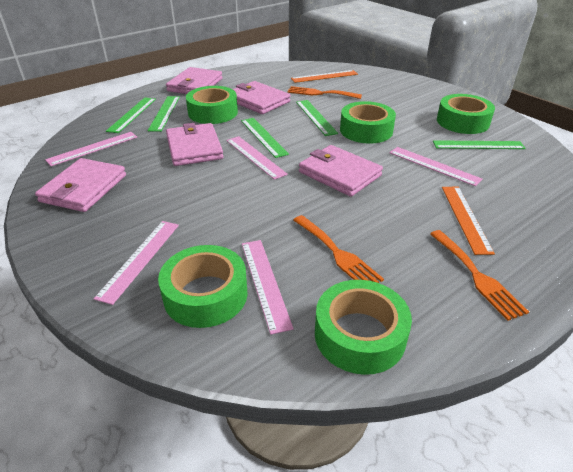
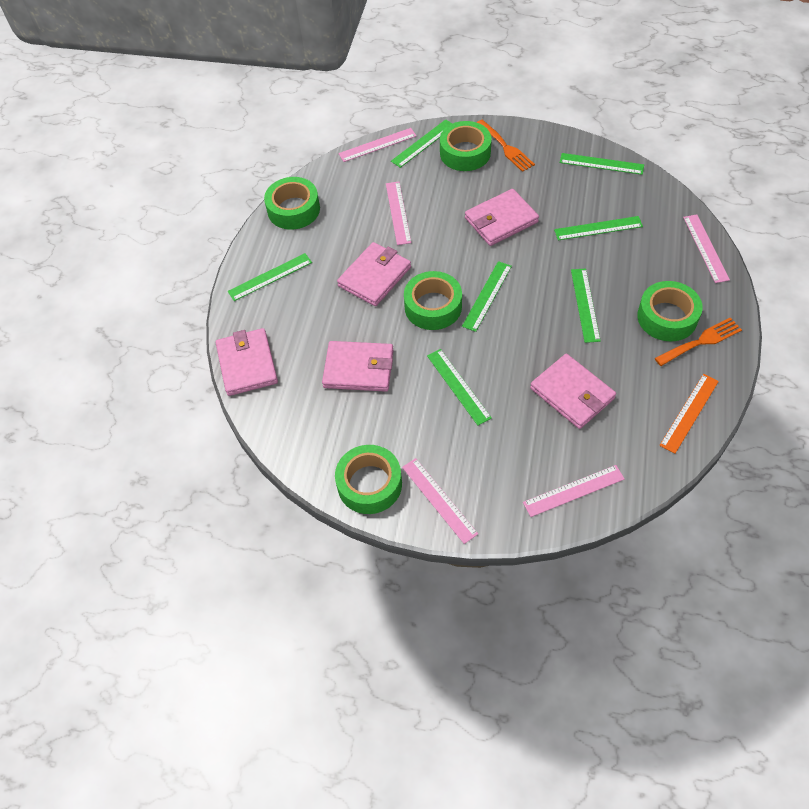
green ruler: 5 -> 7
orange fork: 3 -> 2
orange ruler: 2 -> 1

